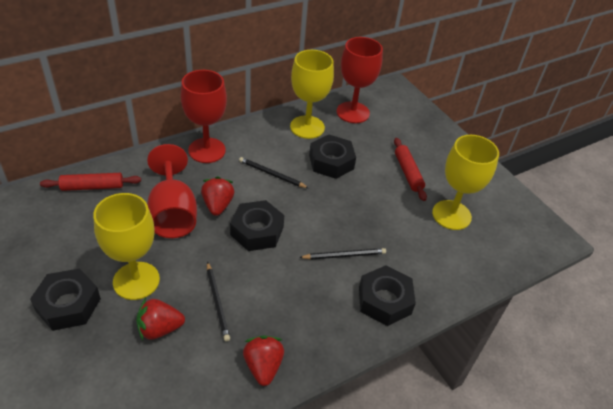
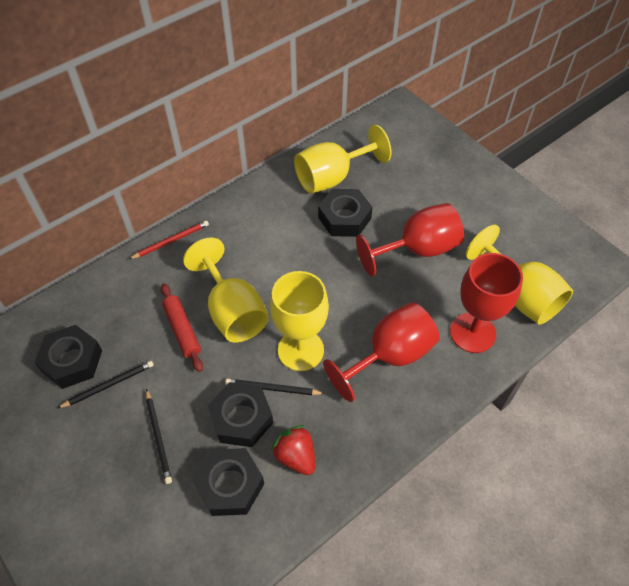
red pencil: 0 -> 1
red rolling pin: 2 -> 1
red strawberry: 3 -> 1
yellow goblet: 3 -> 4

